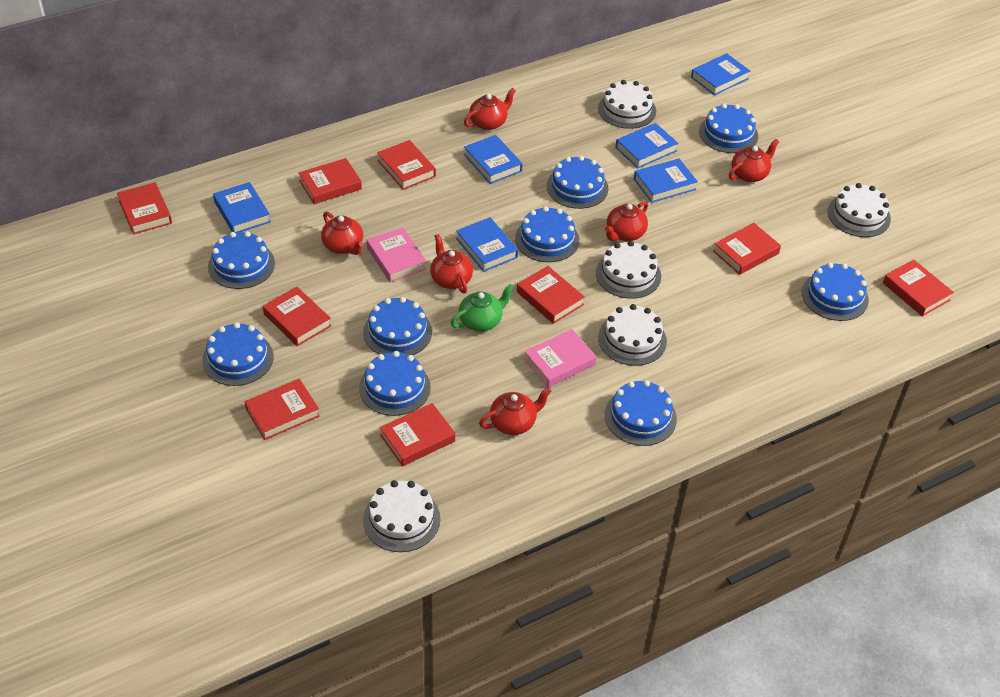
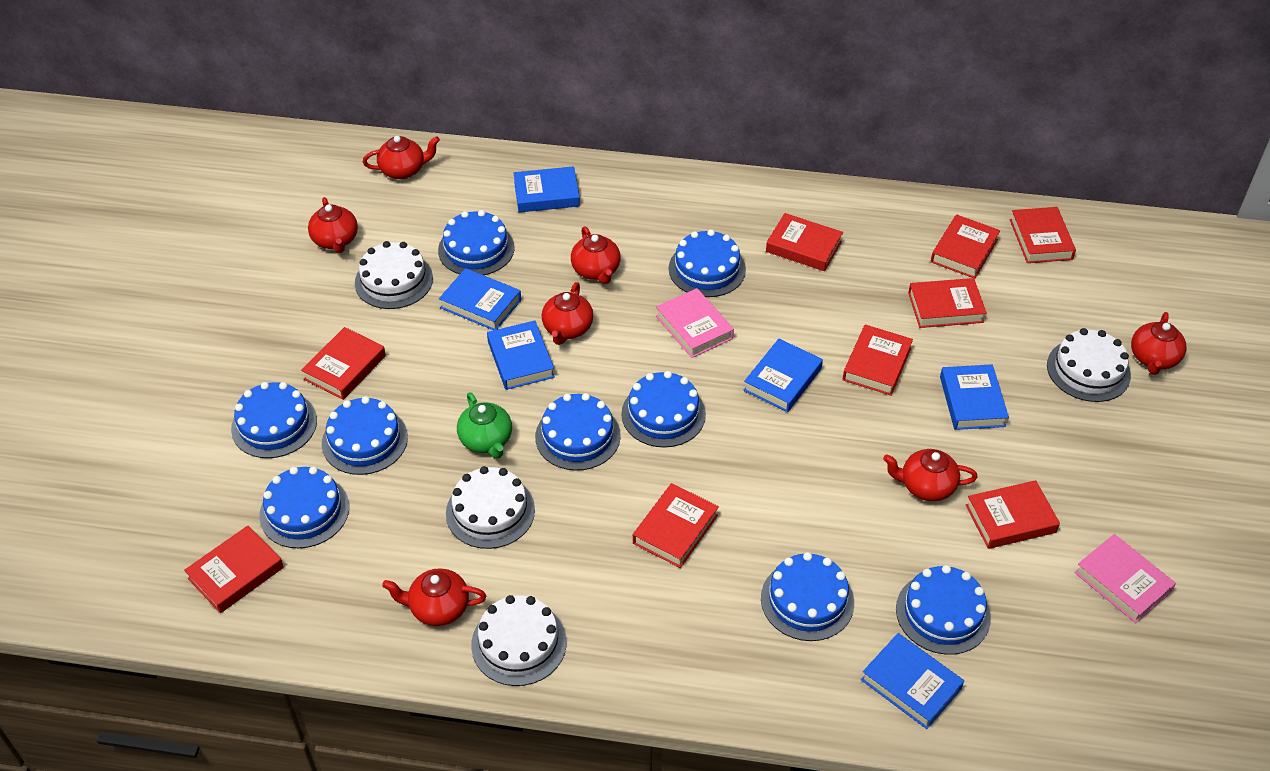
red teapot: 6 -> 7
white cake: 5 -> 4

